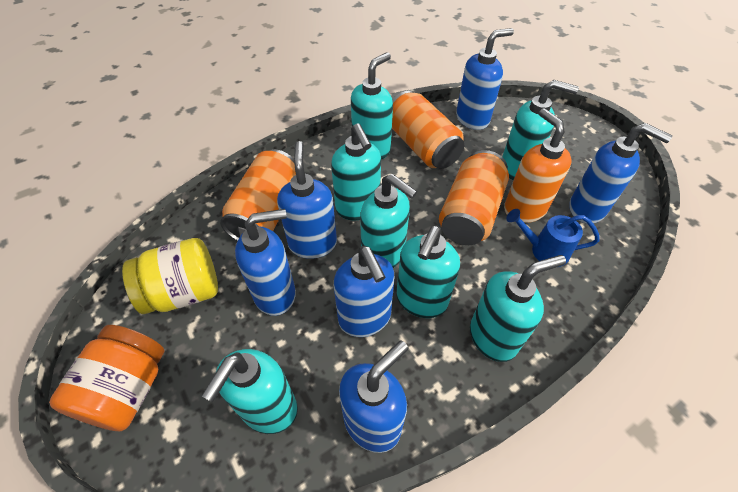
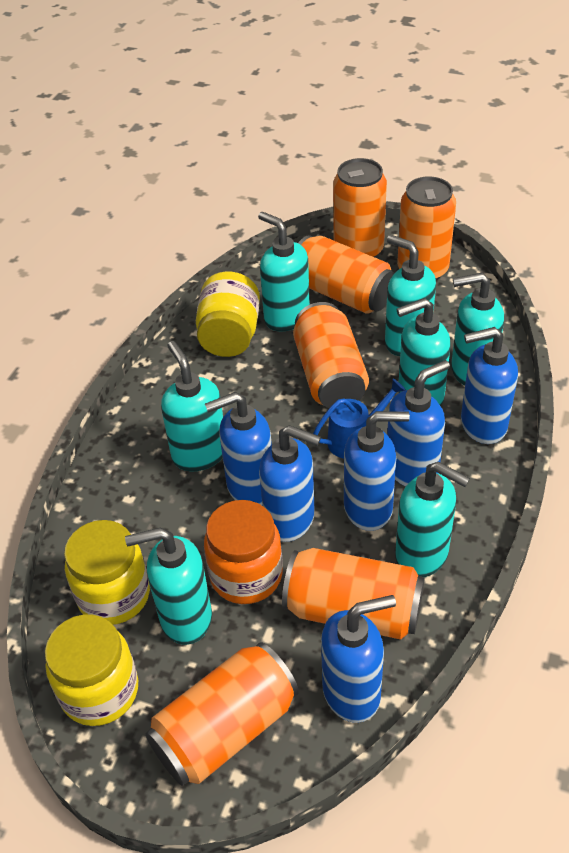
orange can: 3 -> 6
orange soap dispenser: 1 -> 0
yellow jar: 1 -> 3

